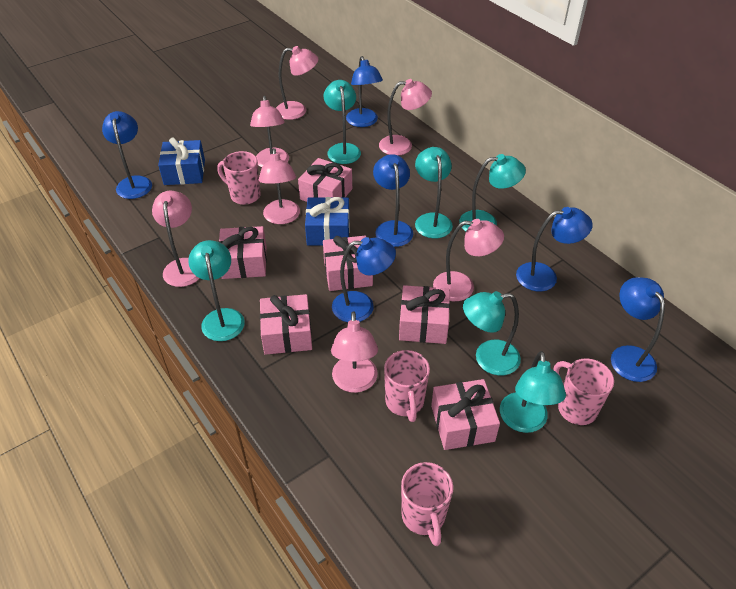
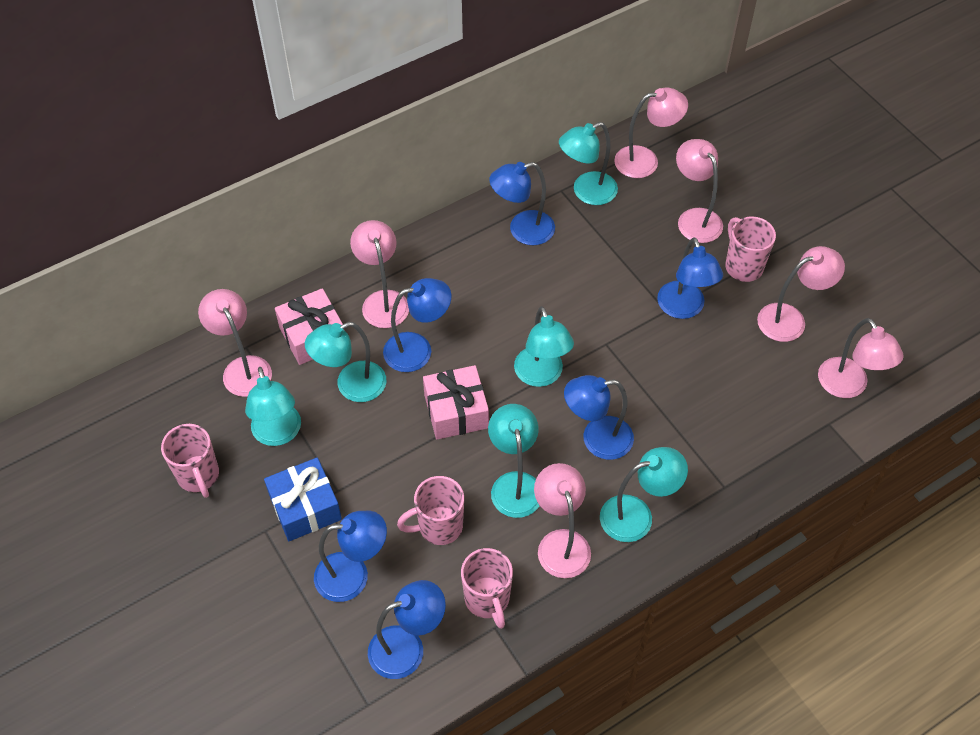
blue gift: 2 -> 1
pink gift: 6 -> 2

